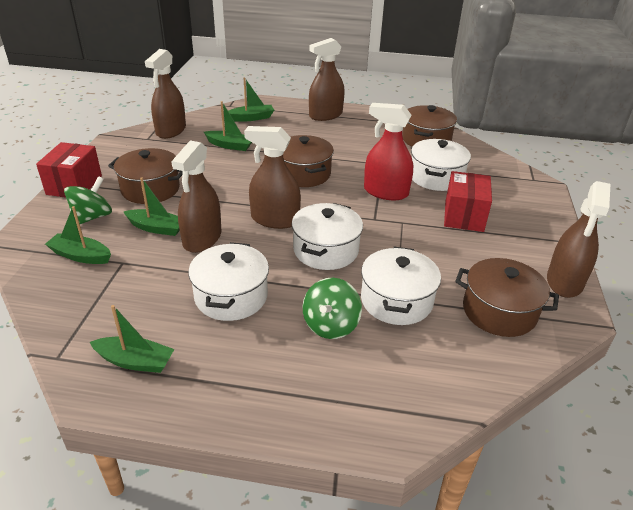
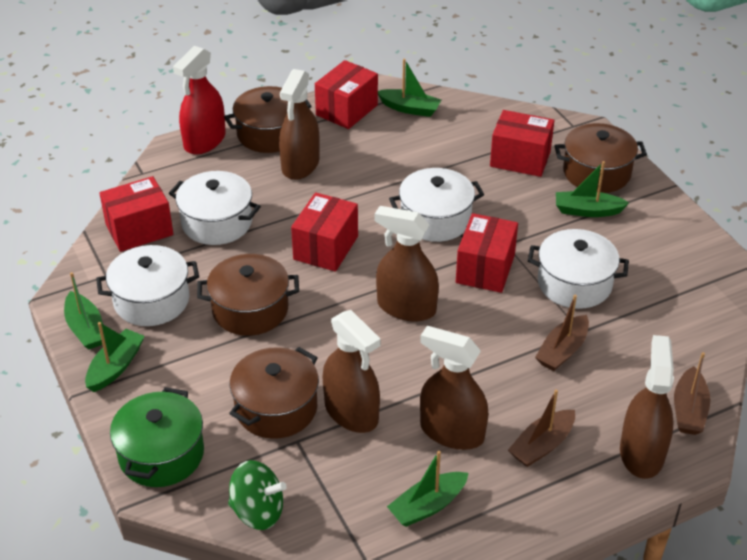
brown boat: 0 -> 3
green pot: 0 -> 1
green spinning top: 2 -> 1
red box: 2 -> 5

